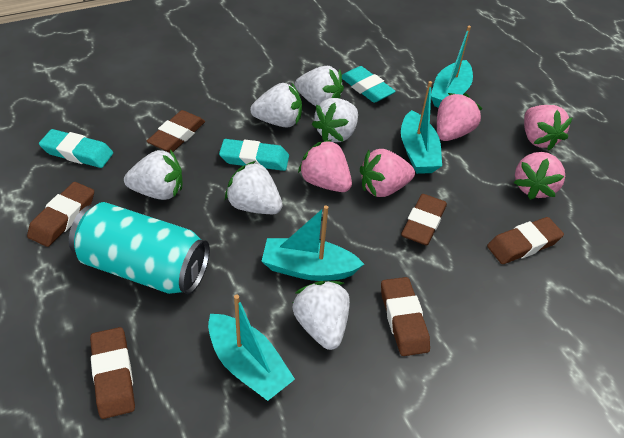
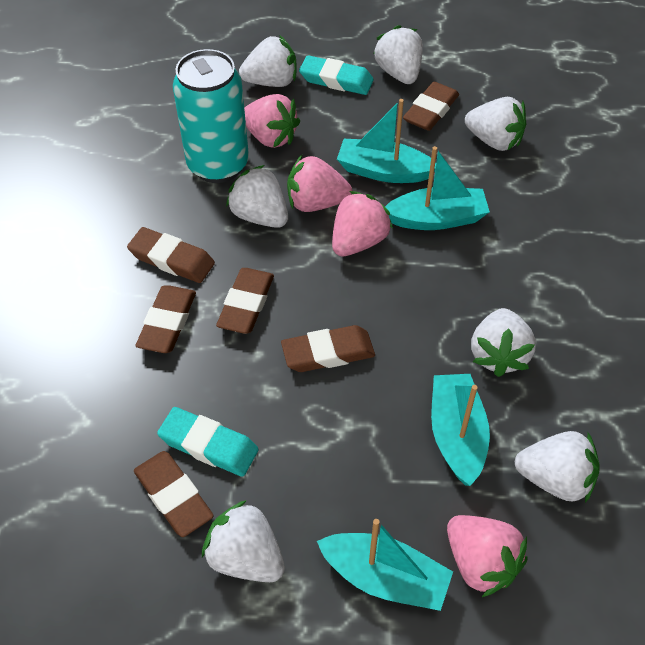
pink strawberry: 5 -> 4
turquoise eraser: 3 -> 2
white strawberry: 6 -> 7

